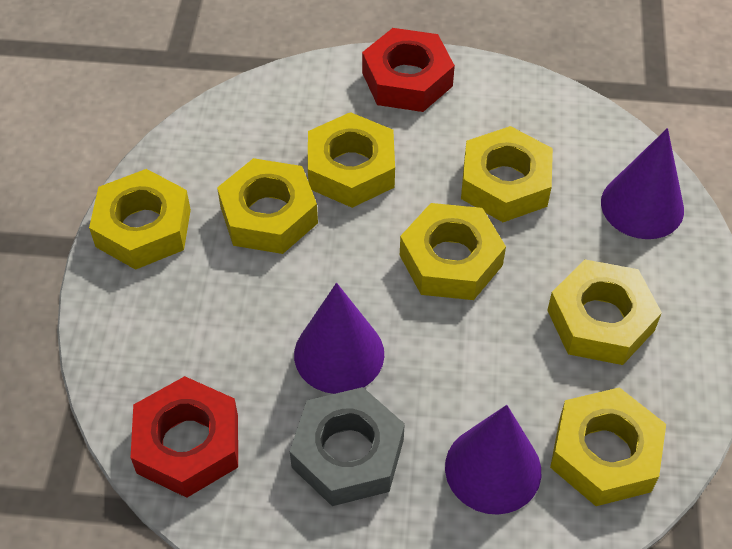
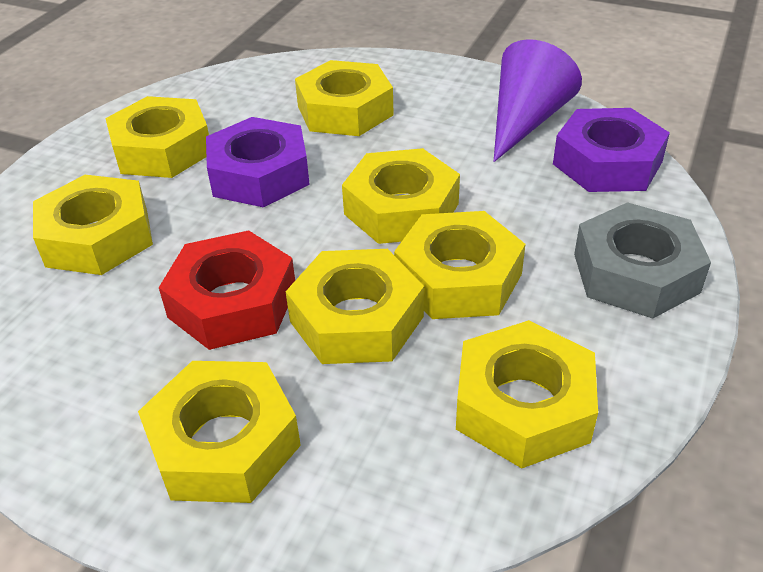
purple cone: 3 -> 1
purple nut: 0 -> 2
red nut: 2 -> 1
yellow nut: 7 -> 8

